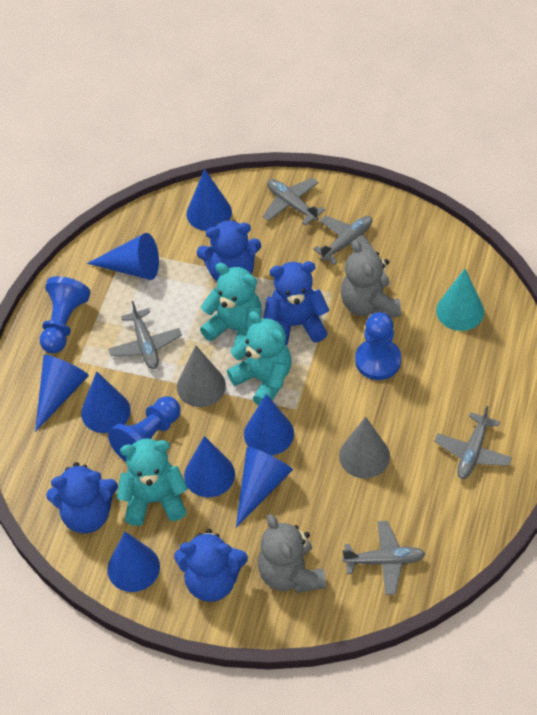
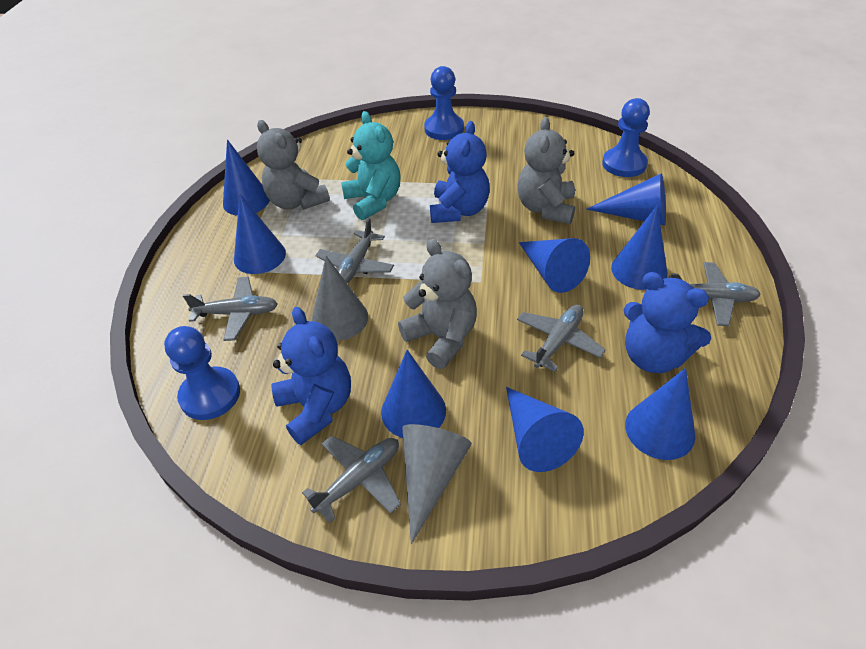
blue teddy bear: 4 -> 3
grey teddy bear: 2 -> 3
turquoise cone: 1 -> 0
turquoise teddy bear: 3 -> 1

